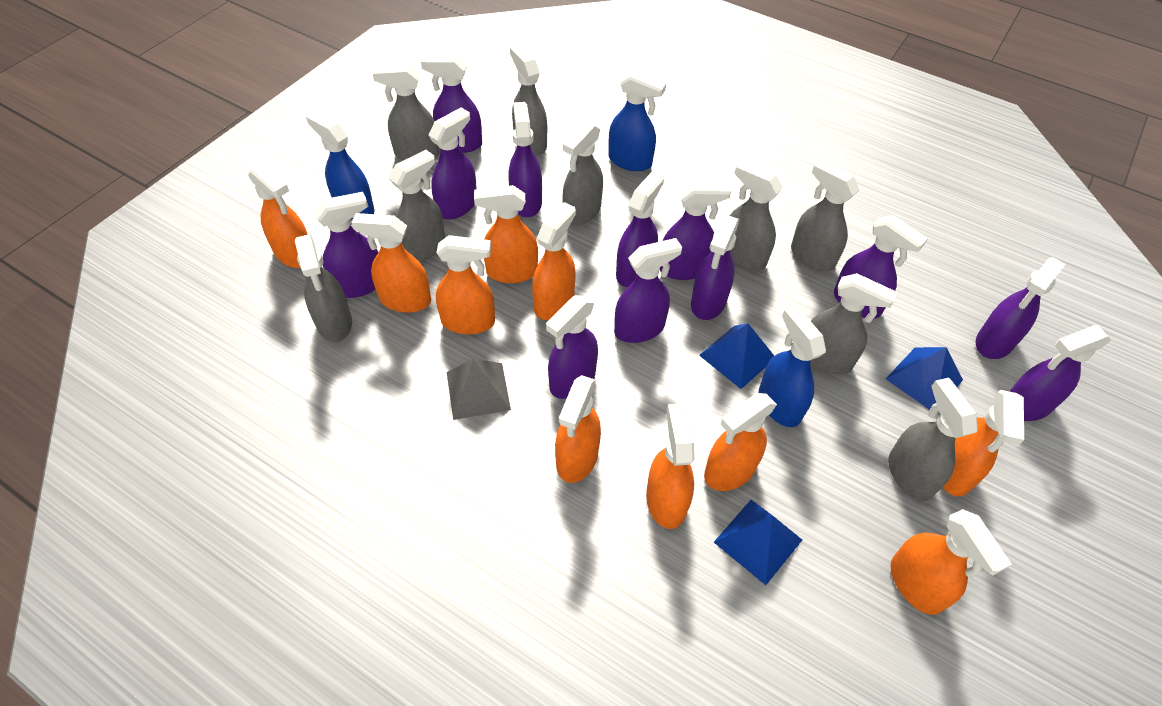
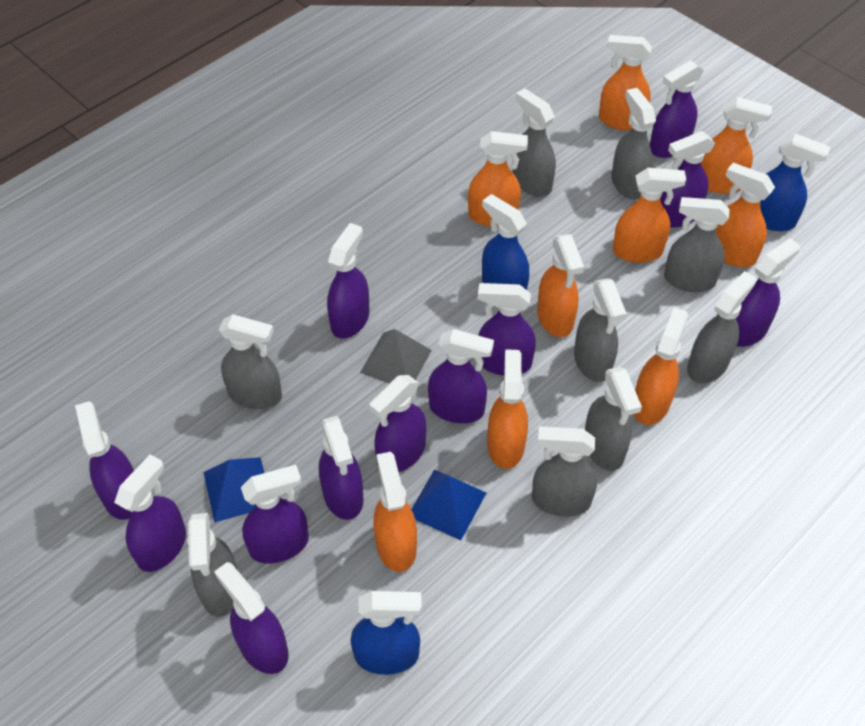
blue pyramid: 3 -> 2
orange spray bottle: 10 -> 9

